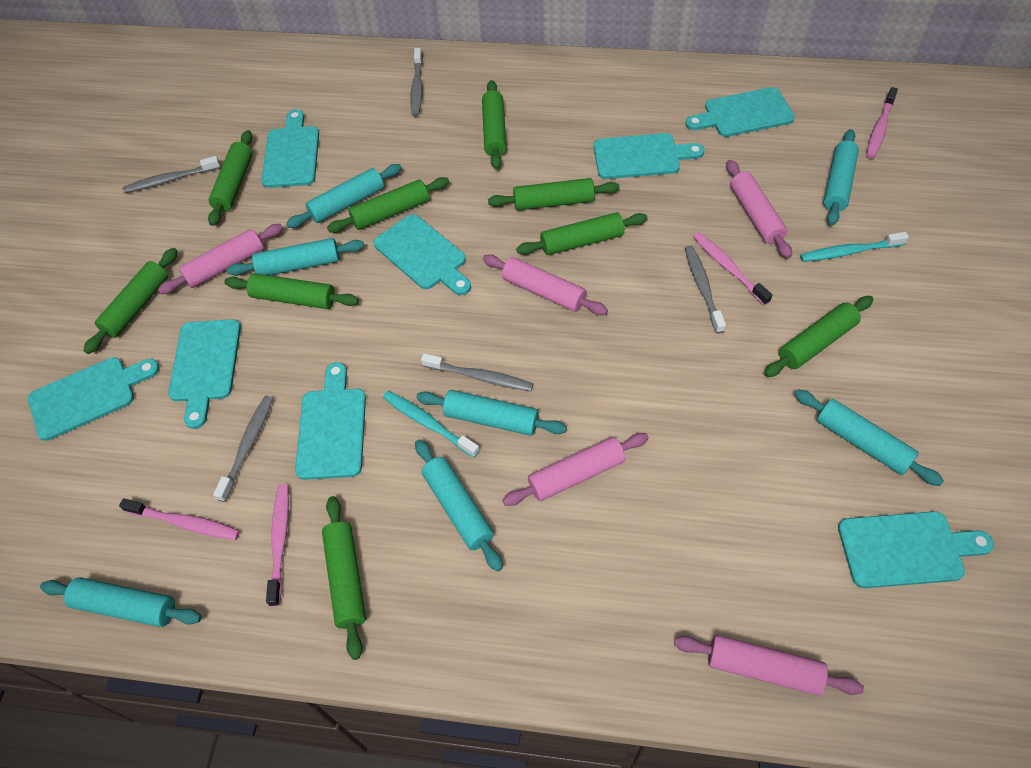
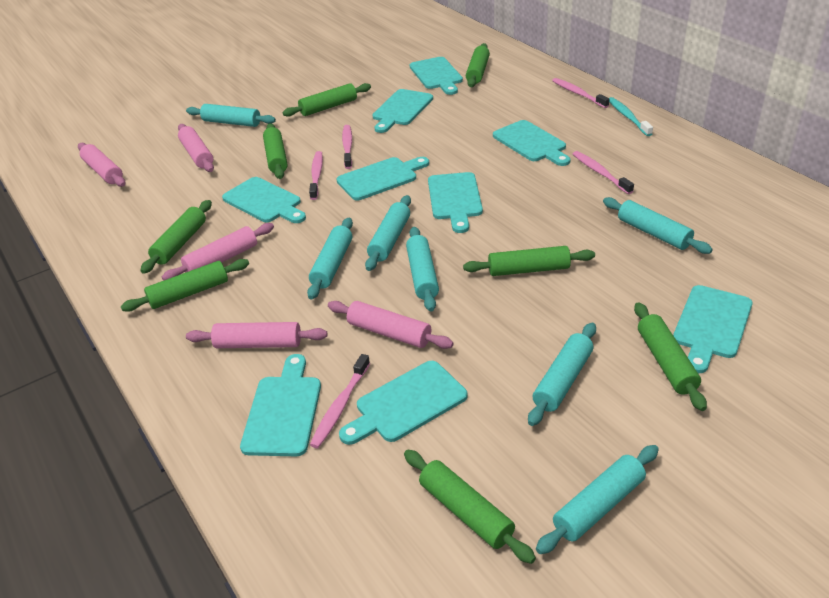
green rolling pin: 9 -> 8
grey toothbrush: 5 -> 0
pink toothbrush: 4 -> 5
turquoise cutting board: 8 -> 9
turquoise toothbrush: 2 -> 1

